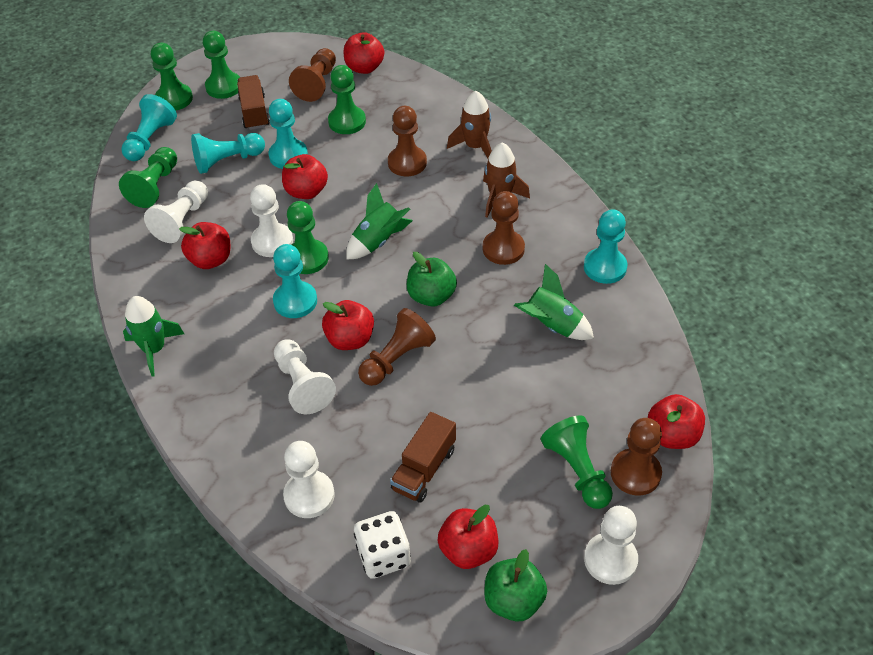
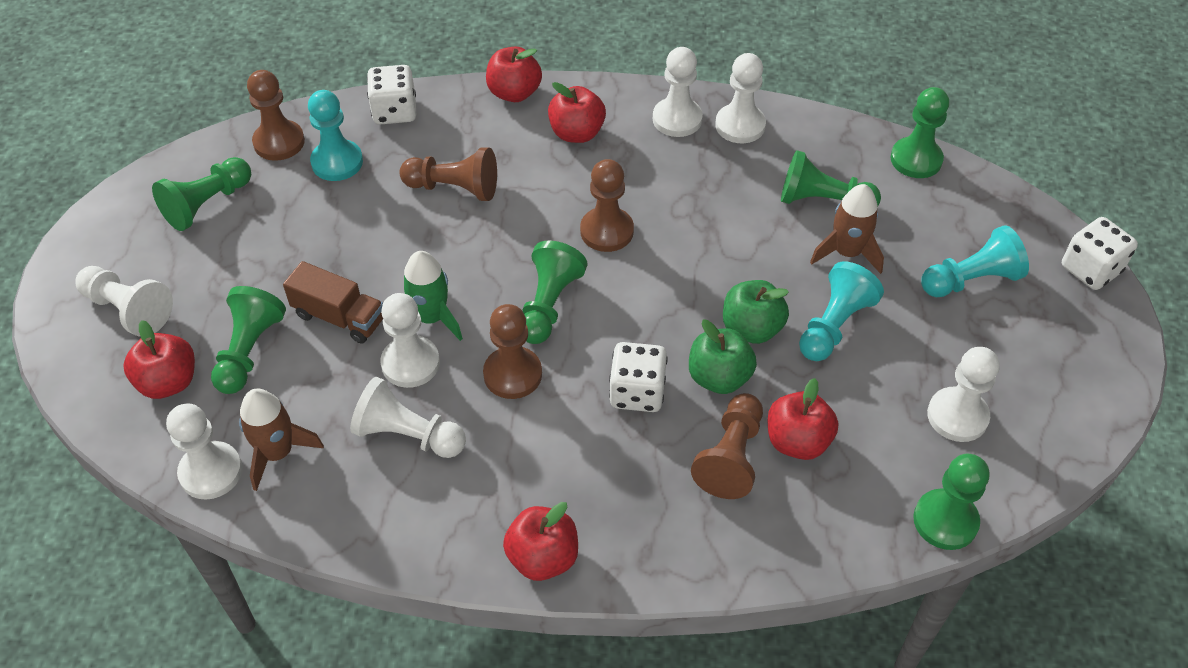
brown truck: 2 -> 1
green rocket: 3 -> 1
red apple: 6 -> 5
turquoise pawn: 5 -> 3
white dice: 1 -> 3
white pawn: 5 -> 7

